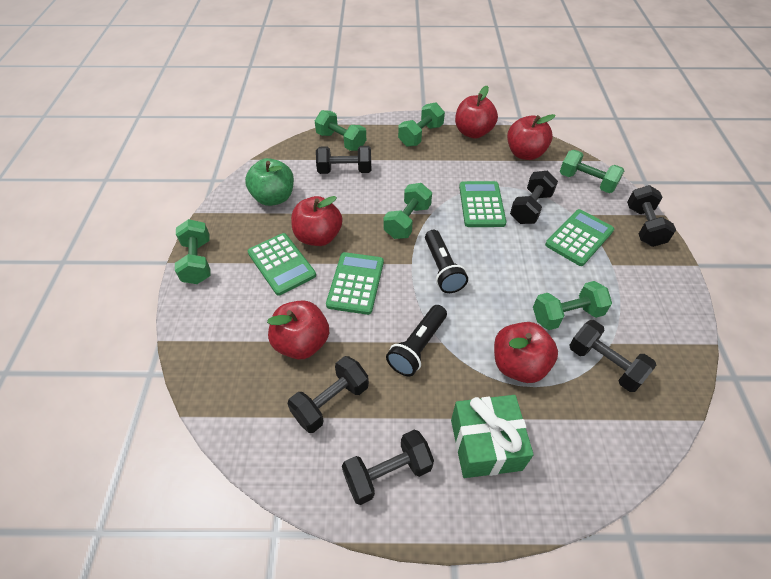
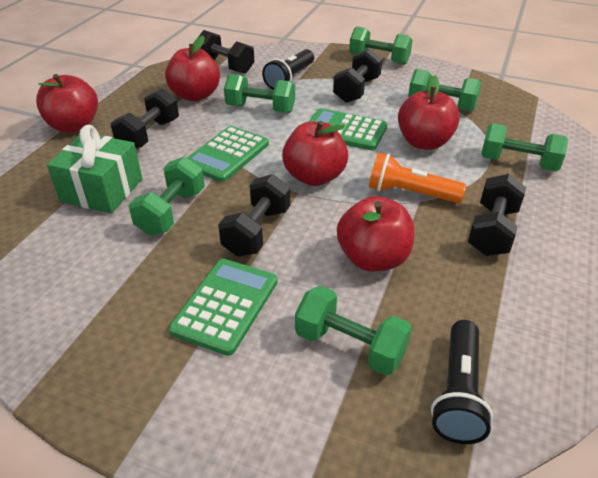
black dumbbell: 6 -> 5
green apple: 1 -> 0
green calculator: 4 -> 3
orange flashlight: 0 -> 1

